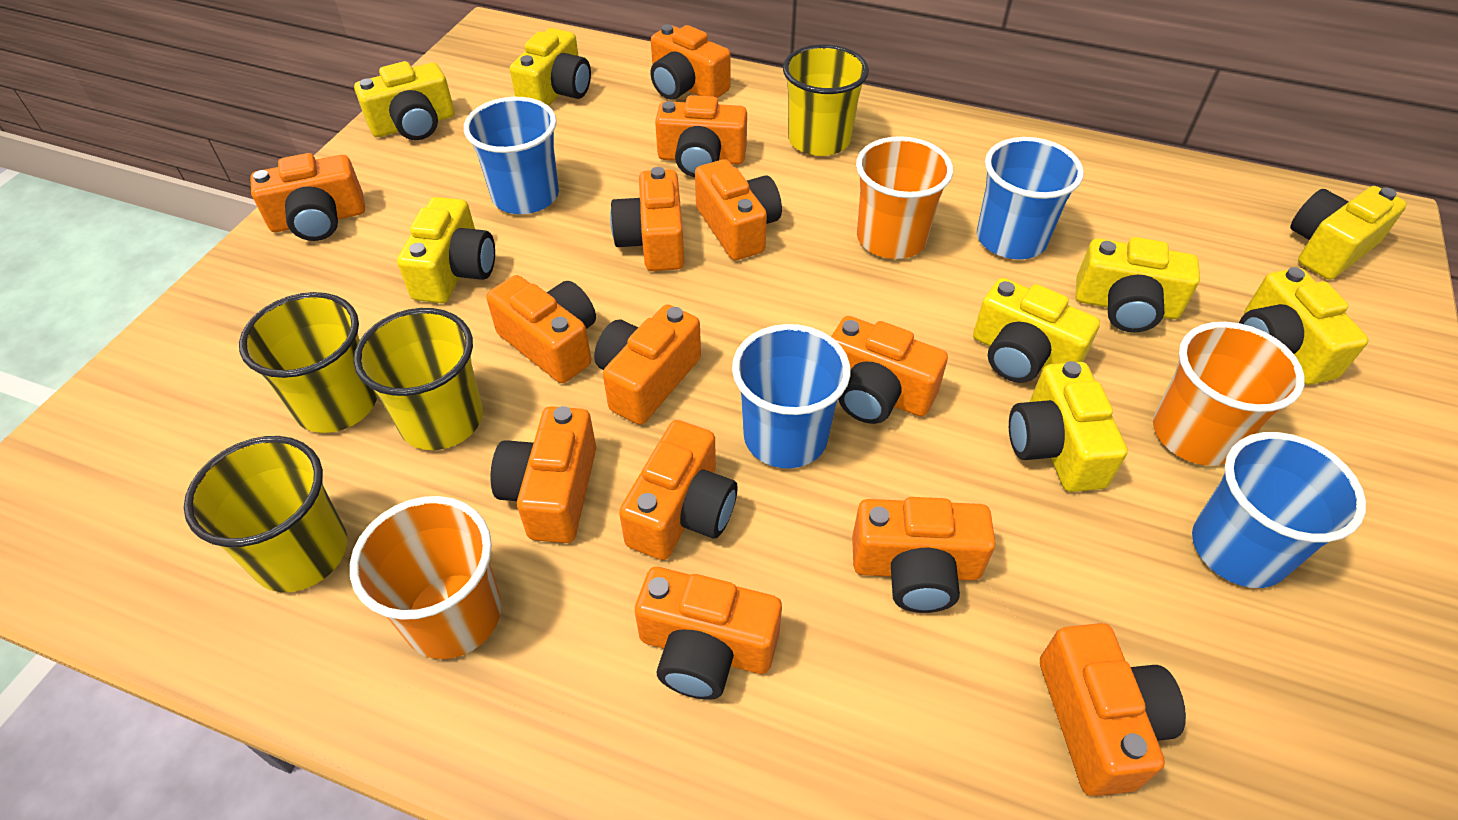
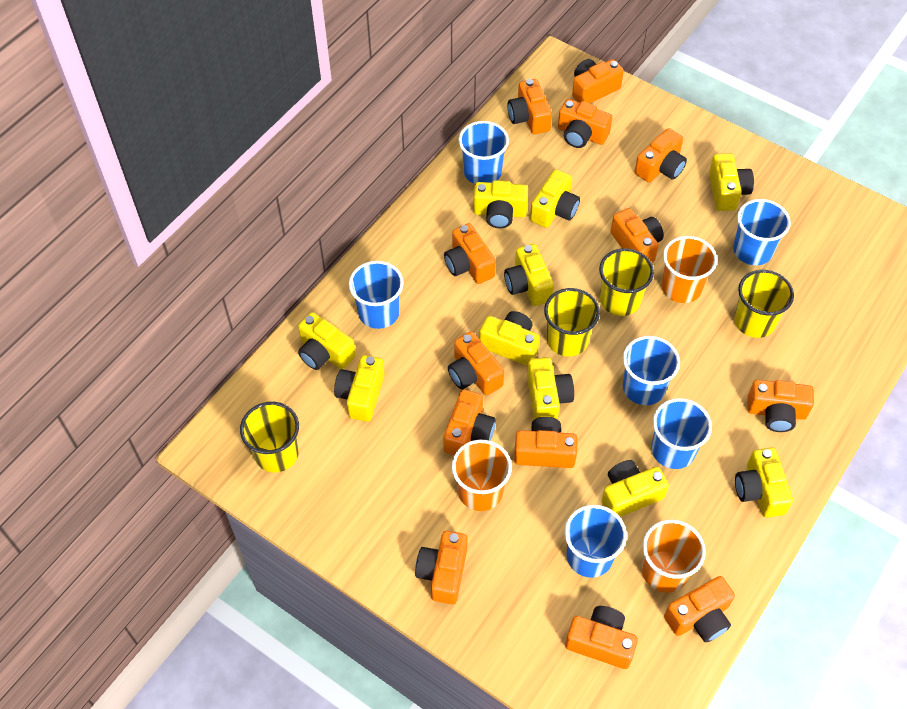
blue cup: 4 -> 6
yellow camera: 8 -> 10

